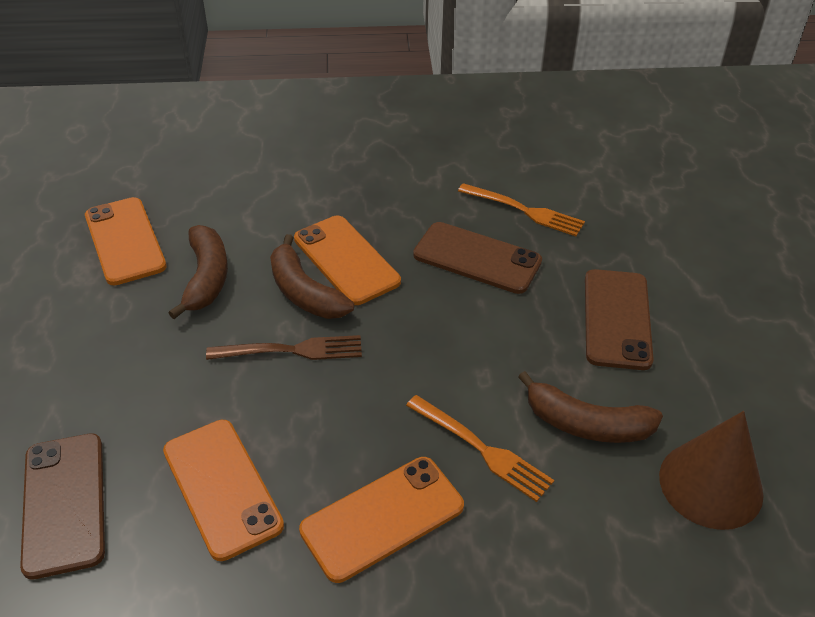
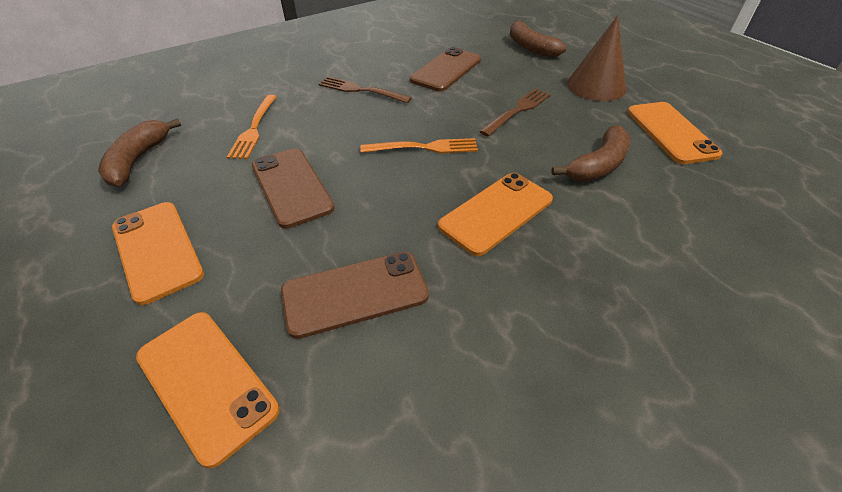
brown fork: 1 -> 2

